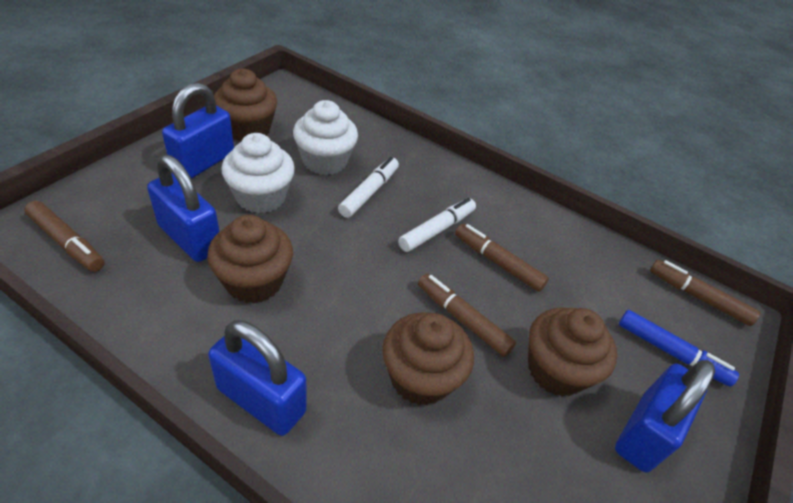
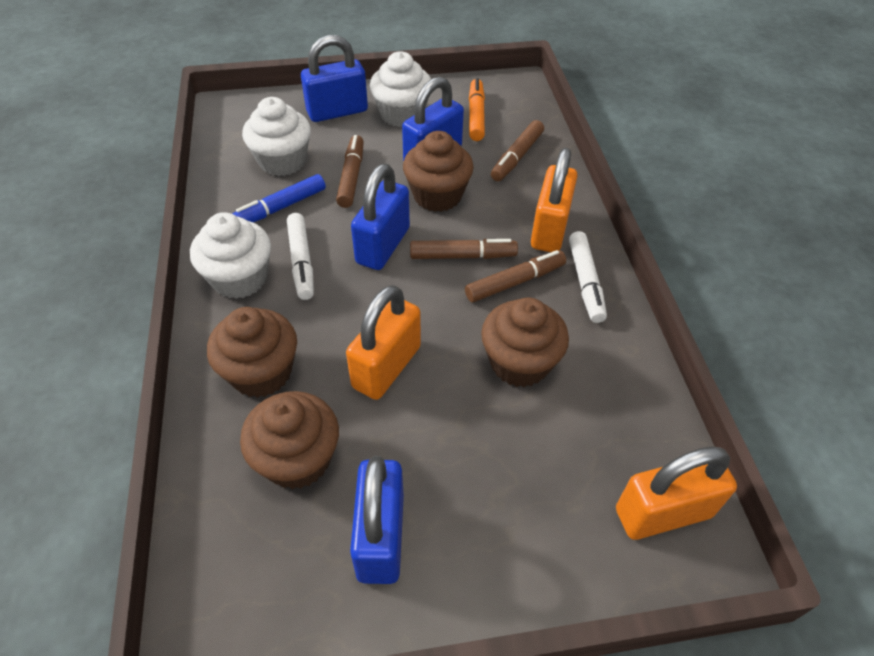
orange marker: 0 -> 1
orange padlock: 0 -> 3
white cupcake: 2 -> 3

